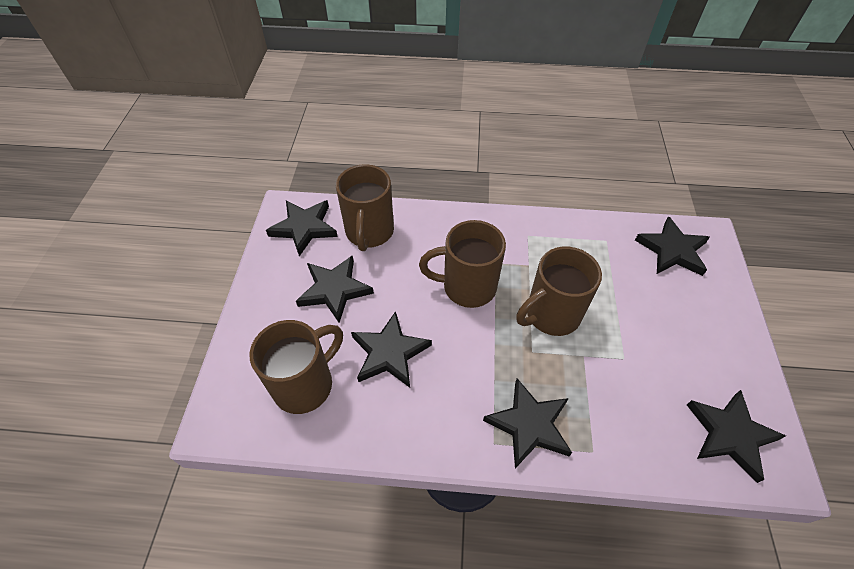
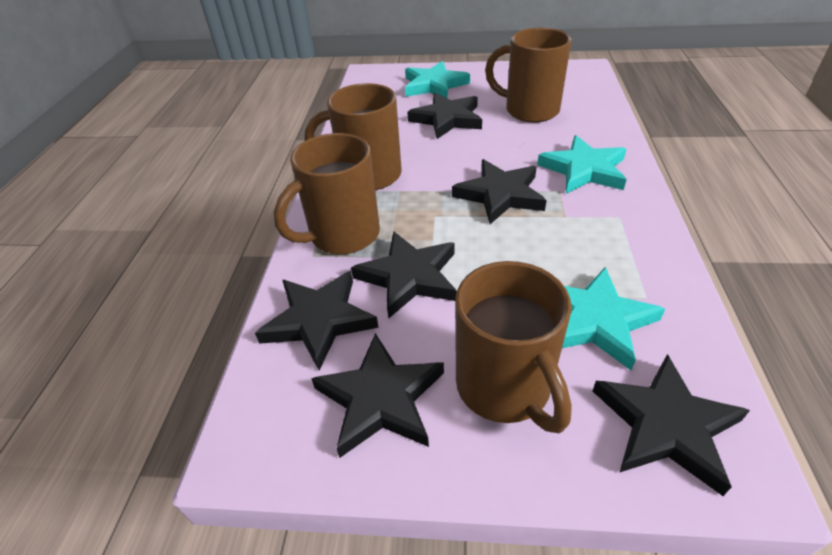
turquoise star: 0 -> 3

